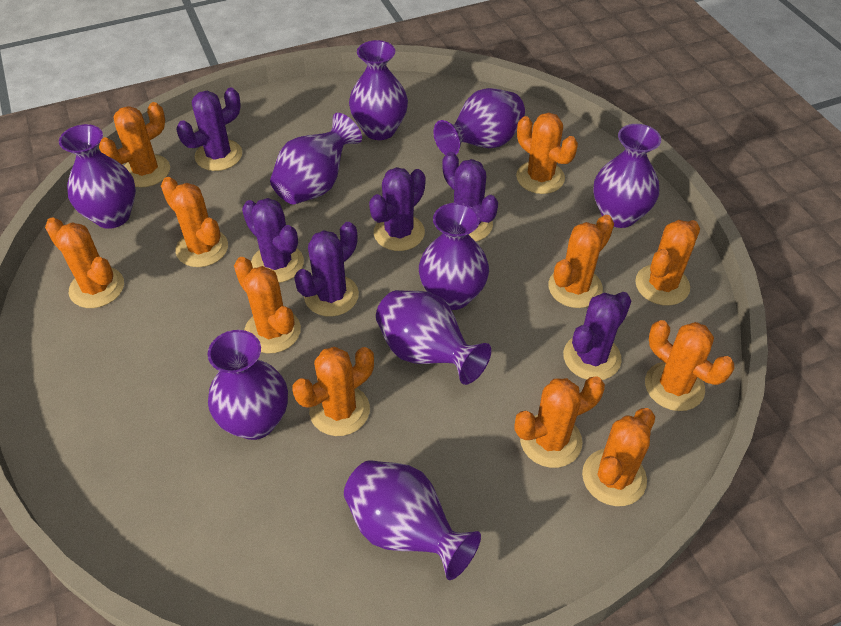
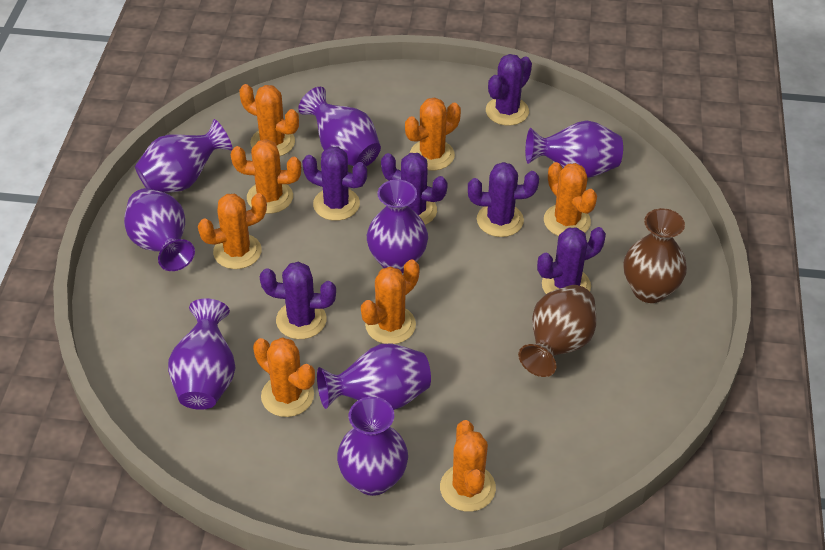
brown vase: 0 -> 2
orange cactus: 11 -> 8
purple vase: 9 -> 8

